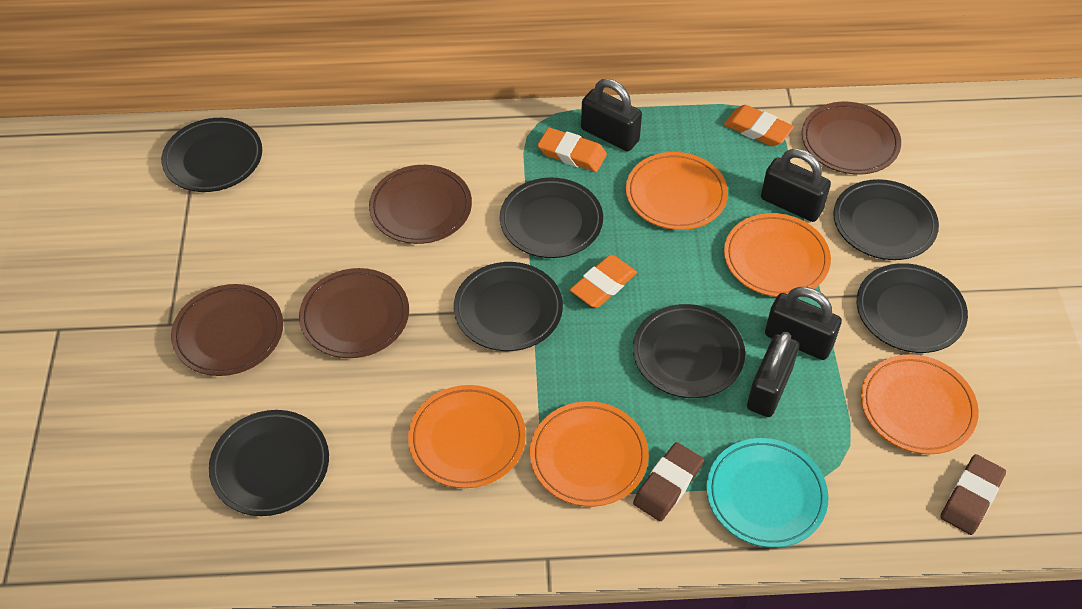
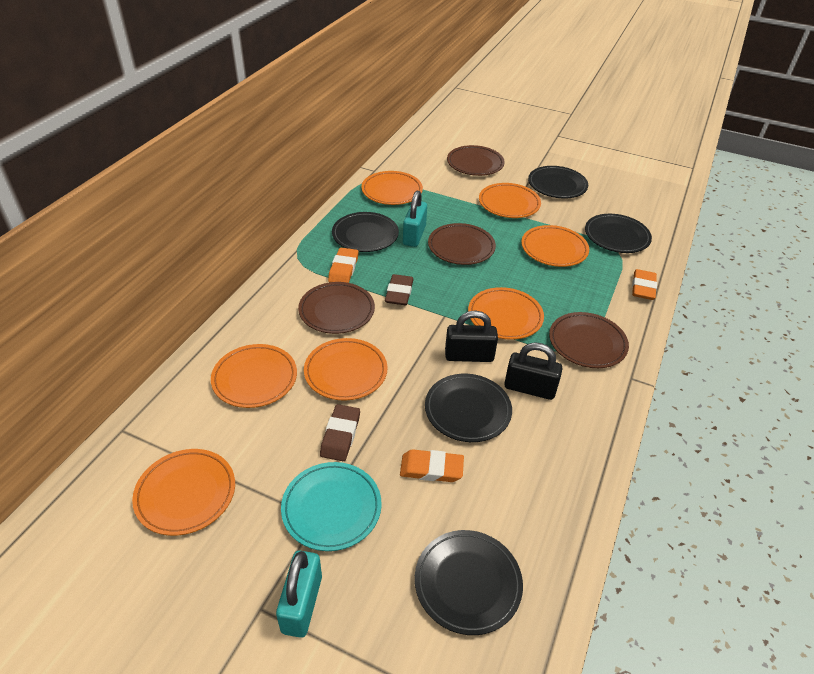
black padlock: 4 -> 2
black plate: 7 -> 5
orange plate: 5 -> 7
turquoise padlock: 0 -> 2

